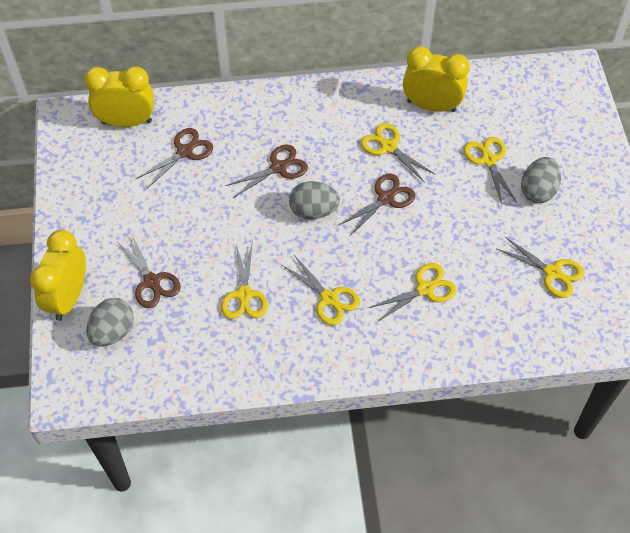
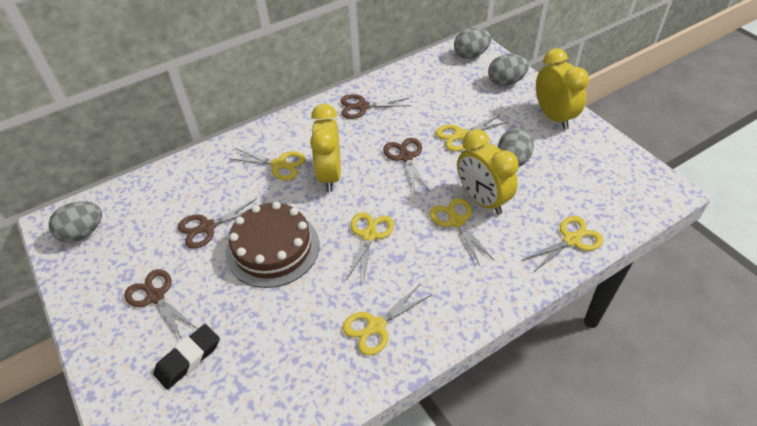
black eraser: 0 -> 1
brown cake: 0 -> 1
grey egg: 3 -> 4

